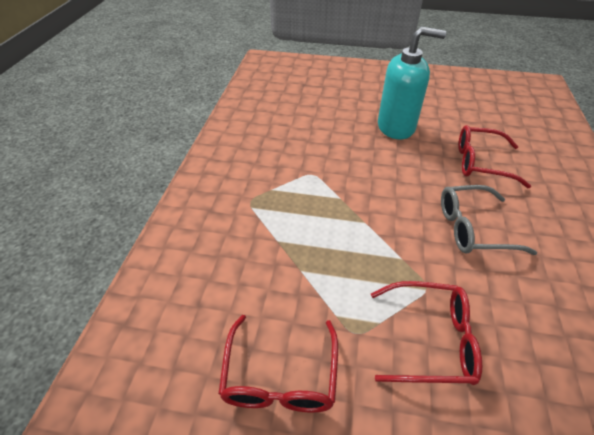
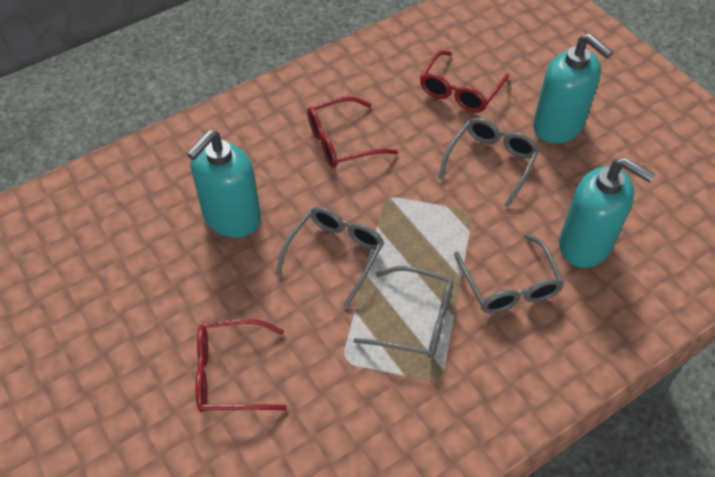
grey glasses: 1 -> 4
turquoise soap dispenser: 1 -> 3

